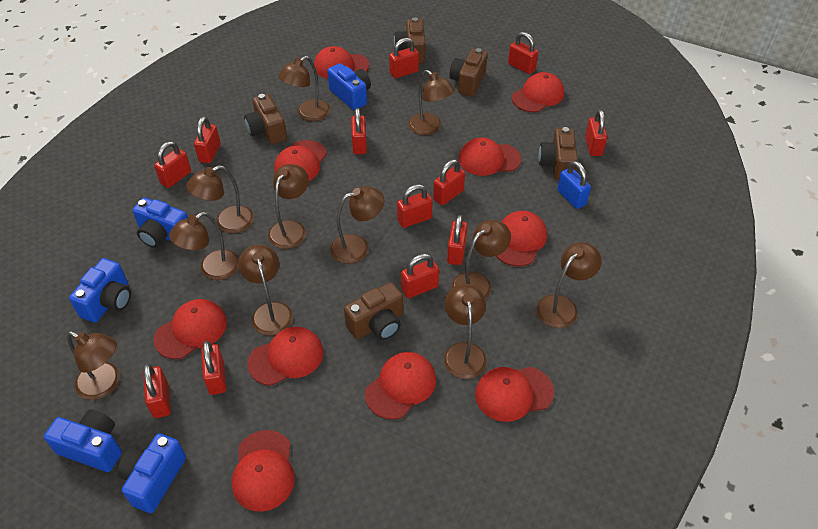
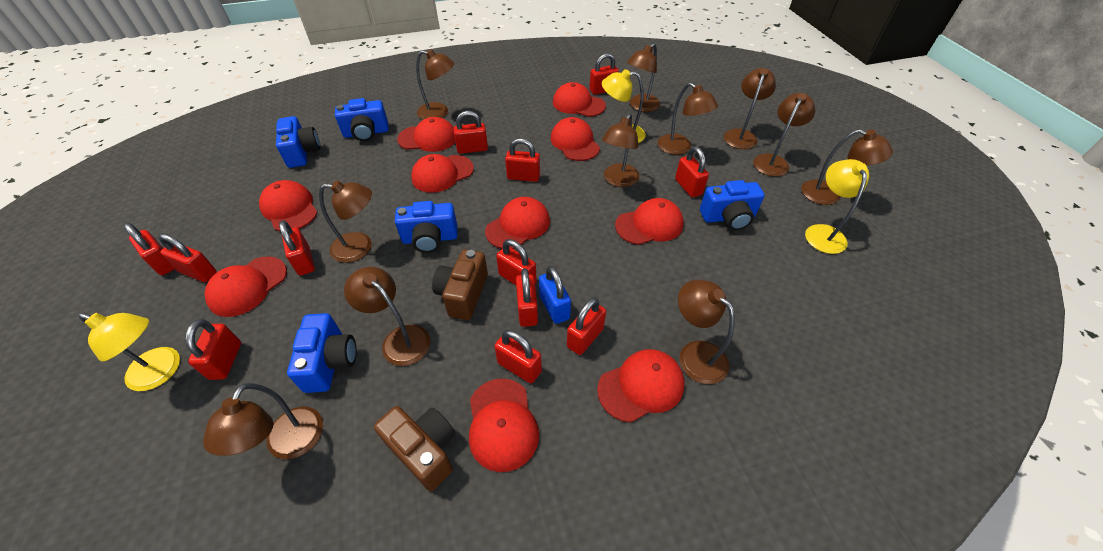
brown camera: 5 -> 2
yellow lamp: 0 -> 3

